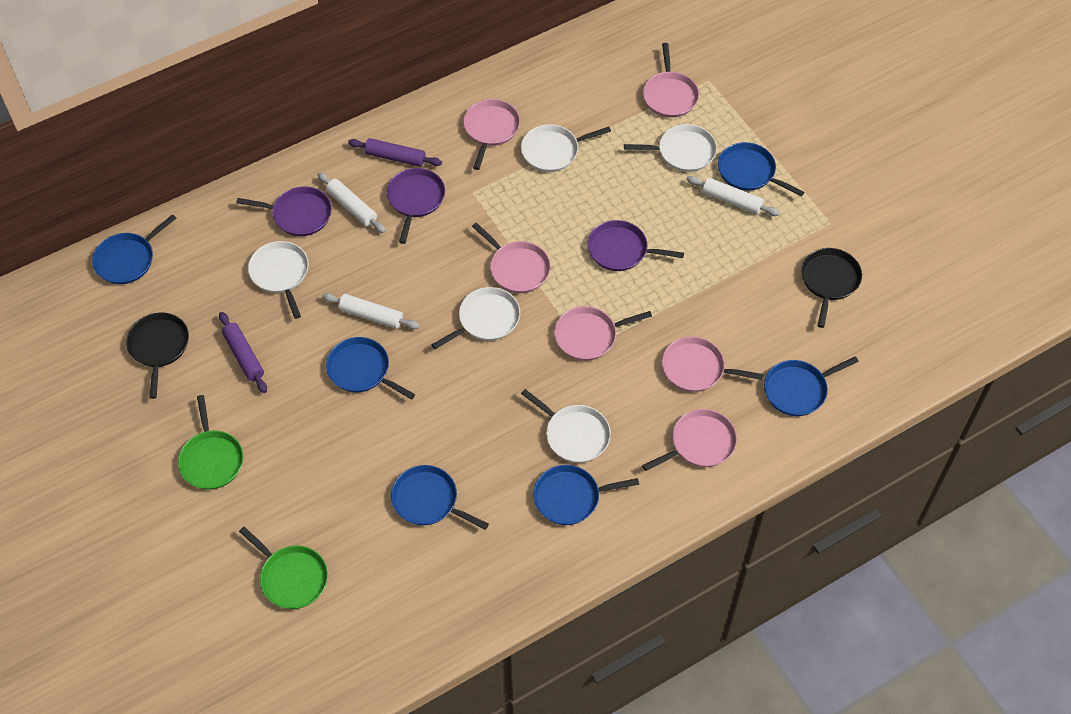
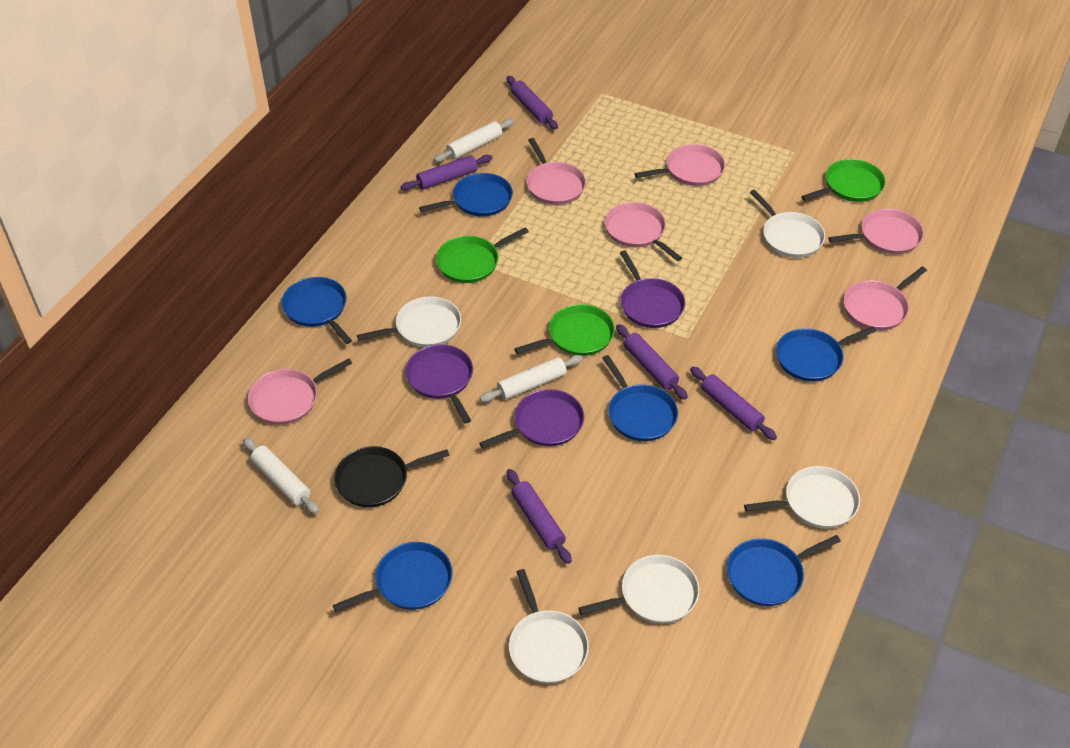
black pan: 2 -> 1
green pan: 2 -> 3
purple rolling pin: 2 -> 5

